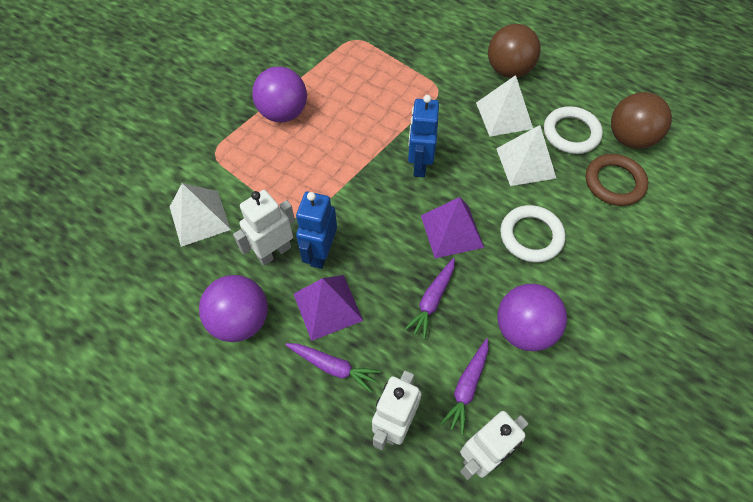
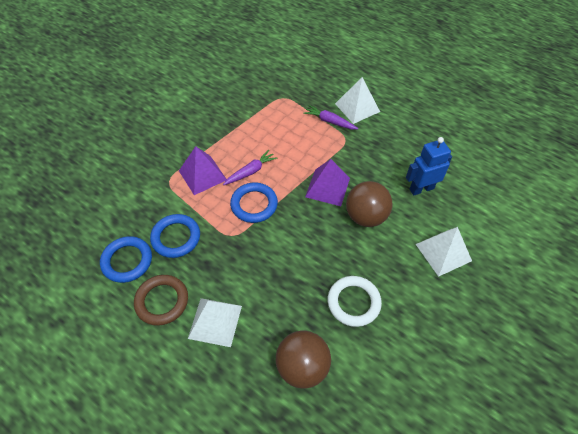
blue ring: 0 -> 3
blue robot: 2 -> 1
purple ball: 3 -> 0
purple carrot: 3 -> 2
white ring: 2 -> 1
white robot: 3 -> 0

